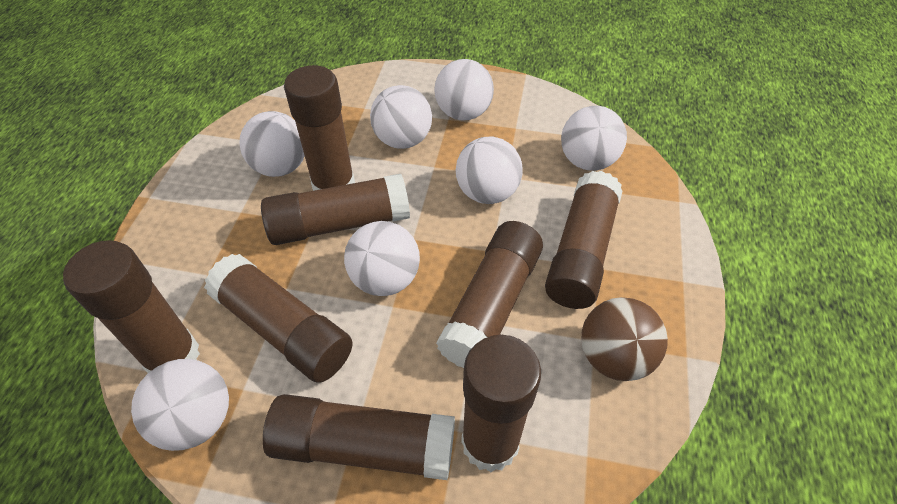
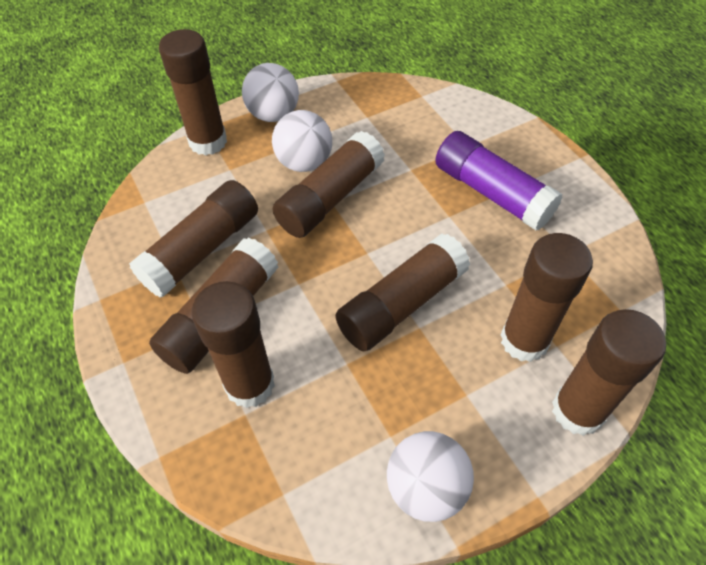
brown ball: 1 -> 0
purple glue stick: 0 -> 1
white ball: 7 -> 3

